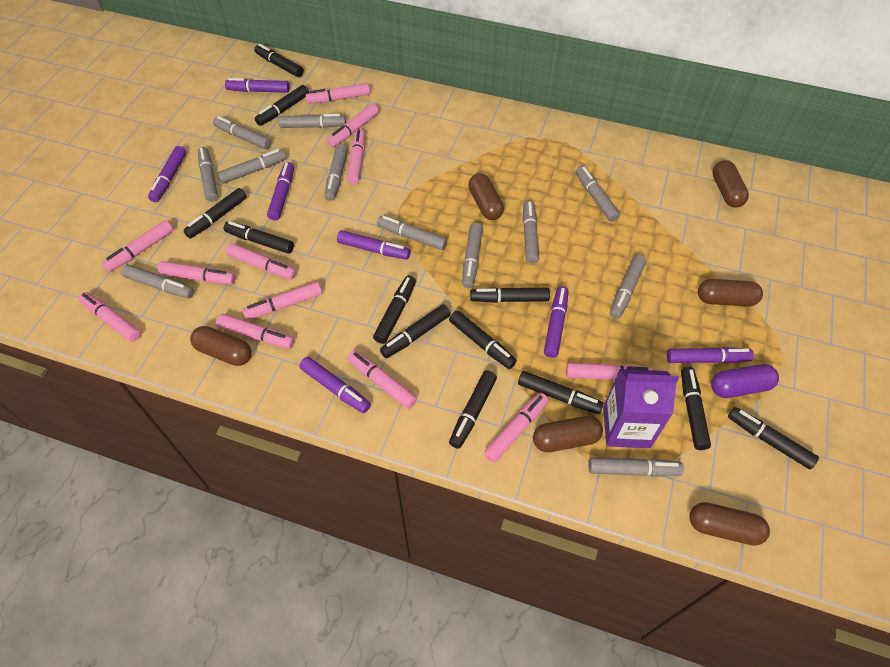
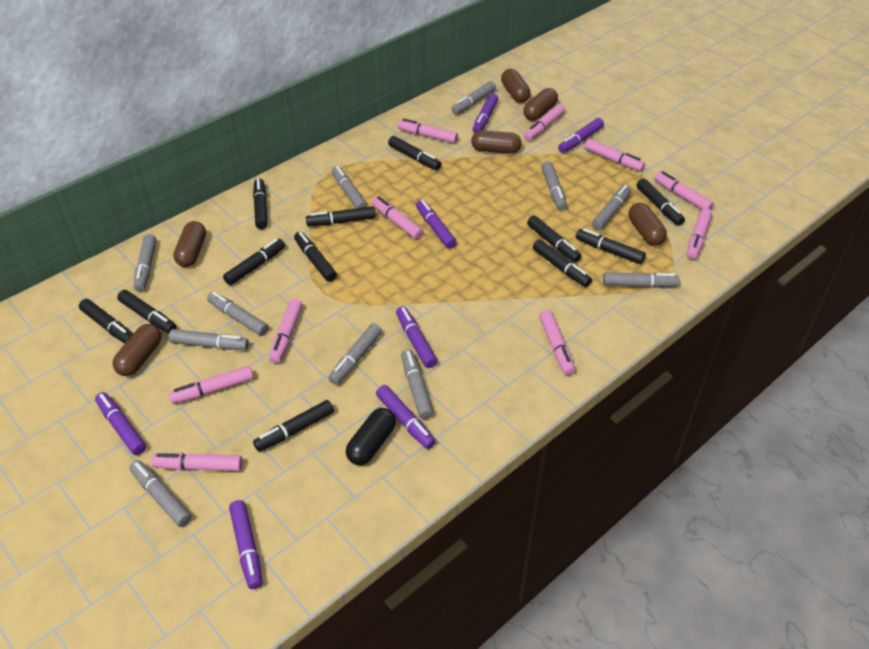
black capsule: 0 -> 1
grey marker: 12 -> 11
pink marker: 12 -> 10
purple capsule: 1 -> 0
purple carton: 1 -> 0

